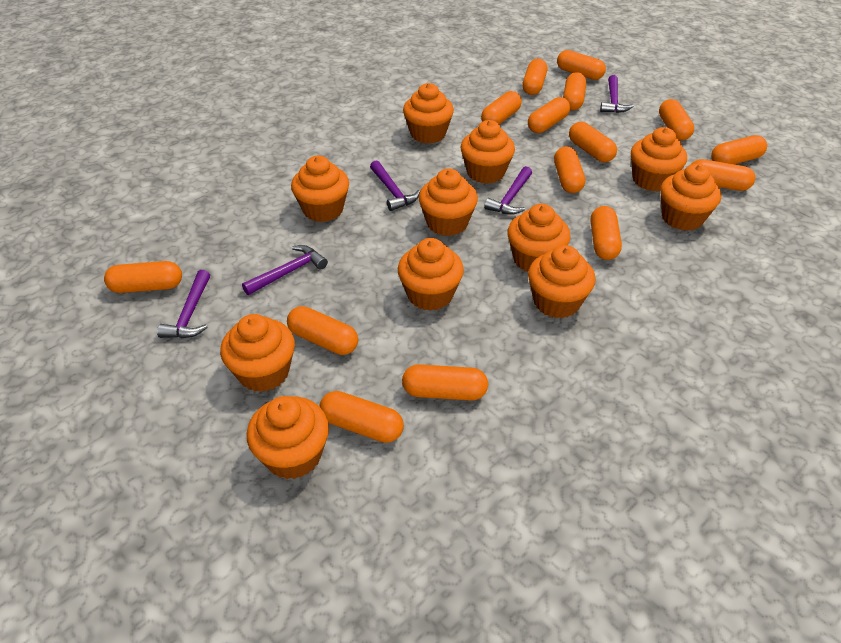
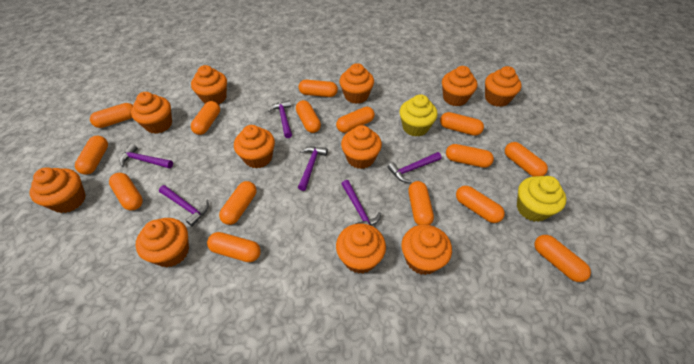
purple hammer: 5 -> 6
yellow cupcake: 0 -> 2

